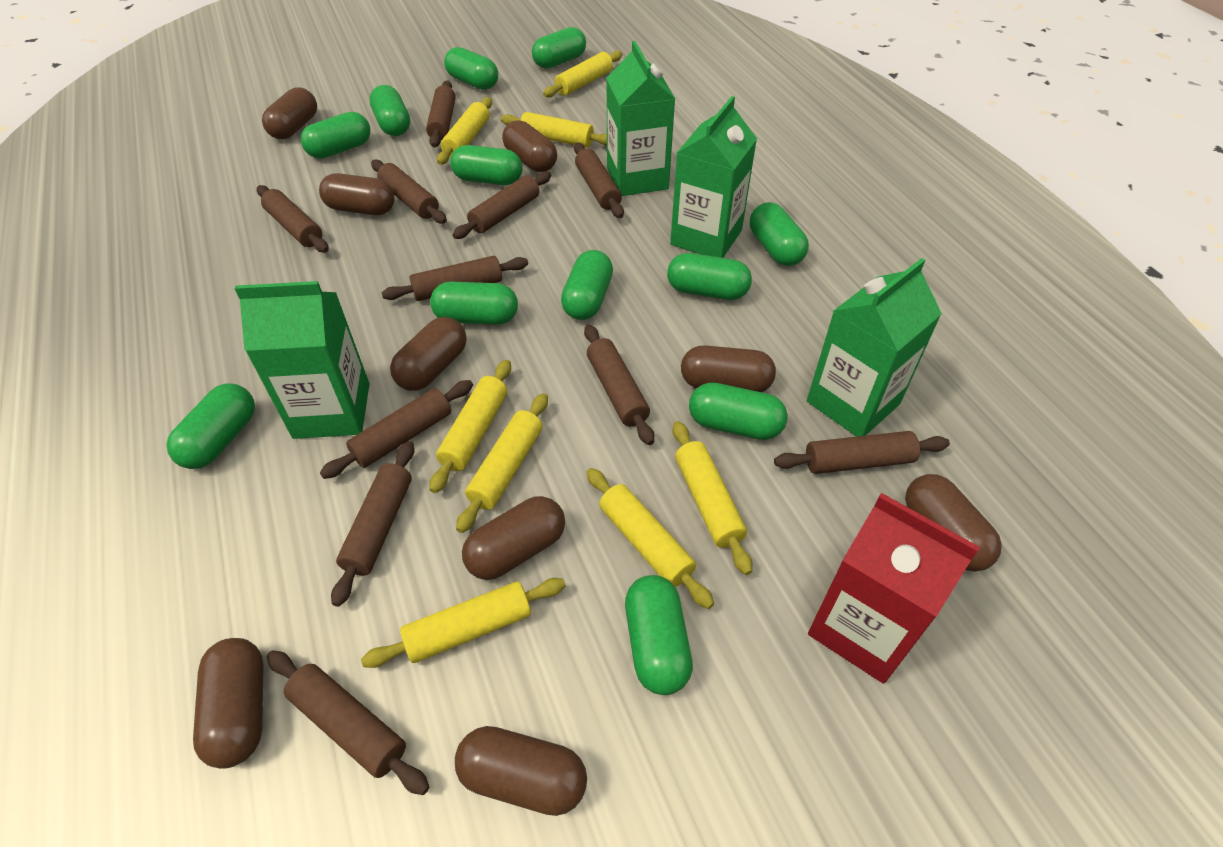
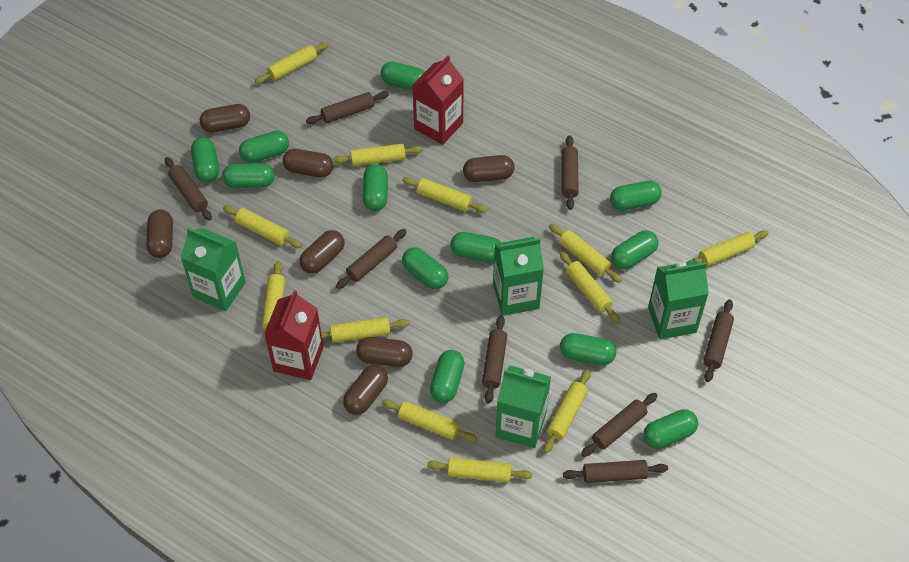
brown capsule: 9 -> 7
brown rolling pin: 11 -> 8
red carton: 1 -> 2
yellow rolling pin: 8 -> 12

